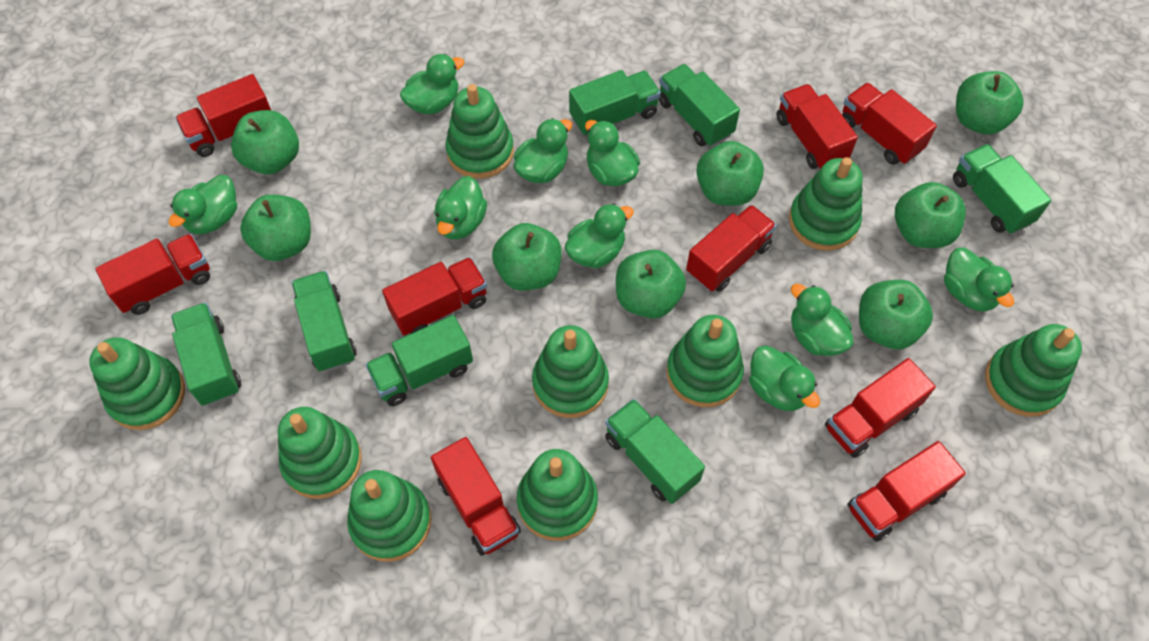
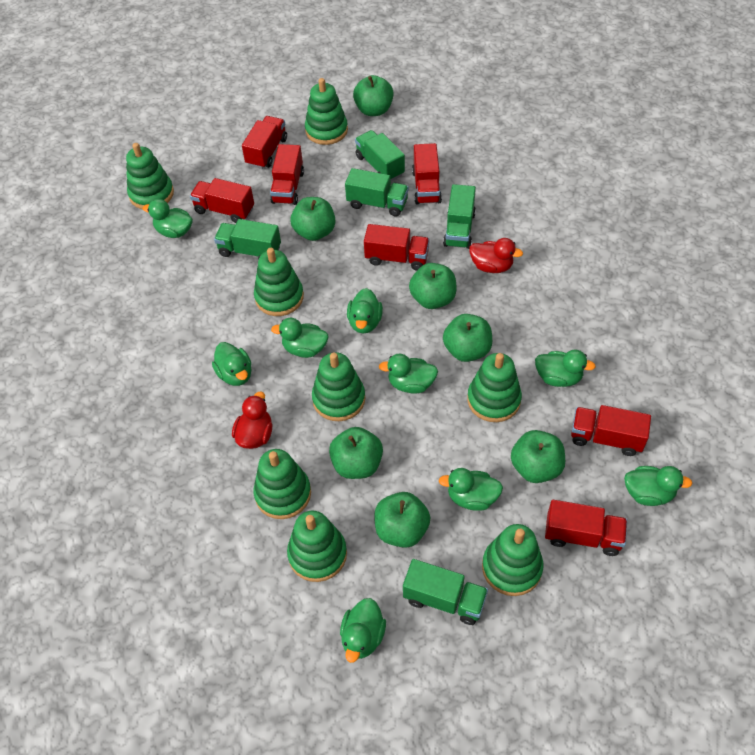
green apple: 8 -> 7
green stacking toy: 9 -> 8
green truck: 7 -> 5
red duck: 0 -> 2
red truck: 9 -> 7

